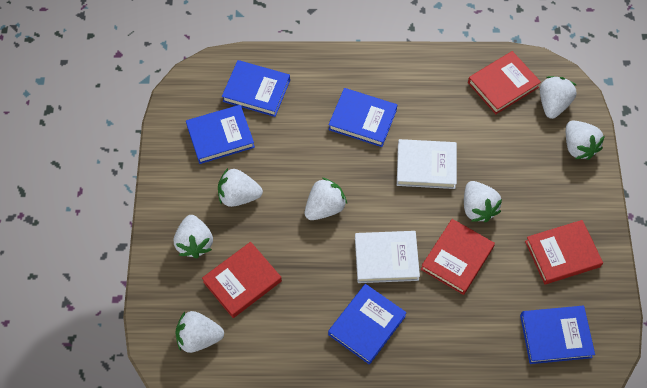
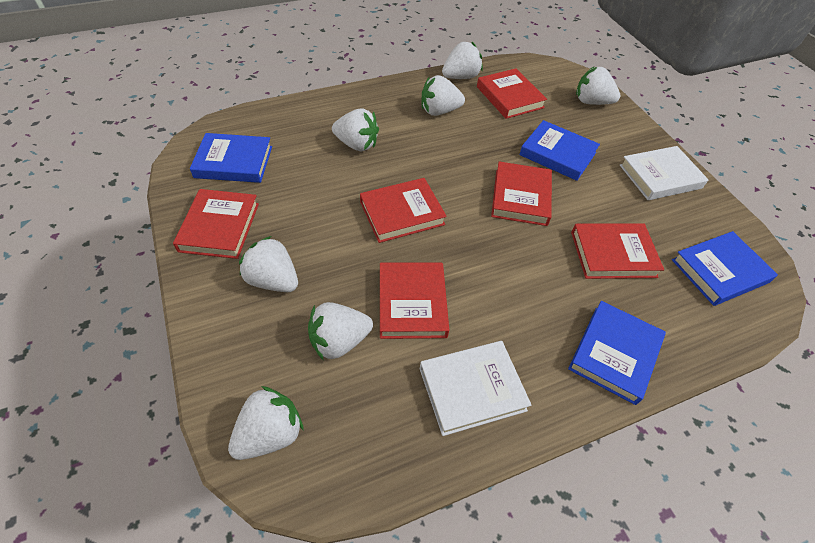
blue book: 5 -> 4
red book: 4 -> 6

